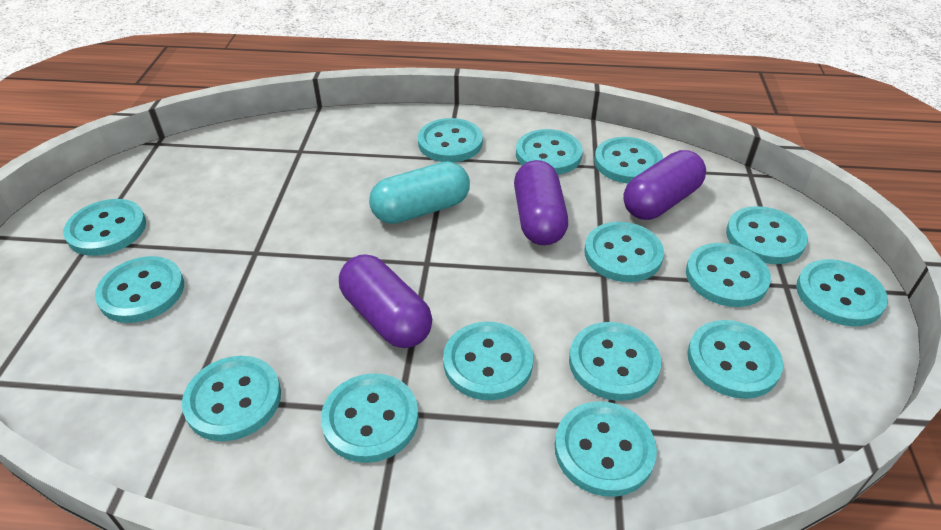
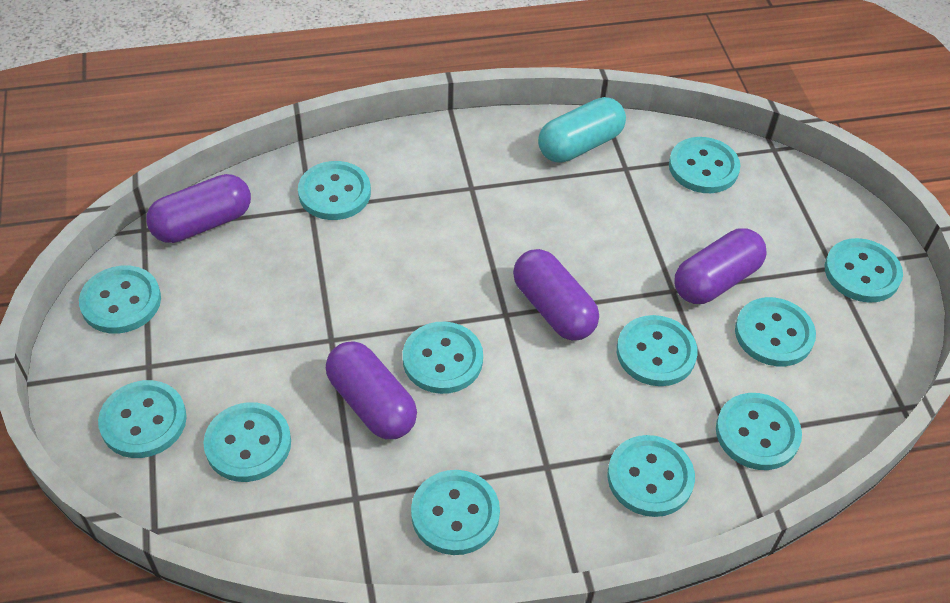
purple capsule: 3 -> 4
turquoise button: 15 -> 12

